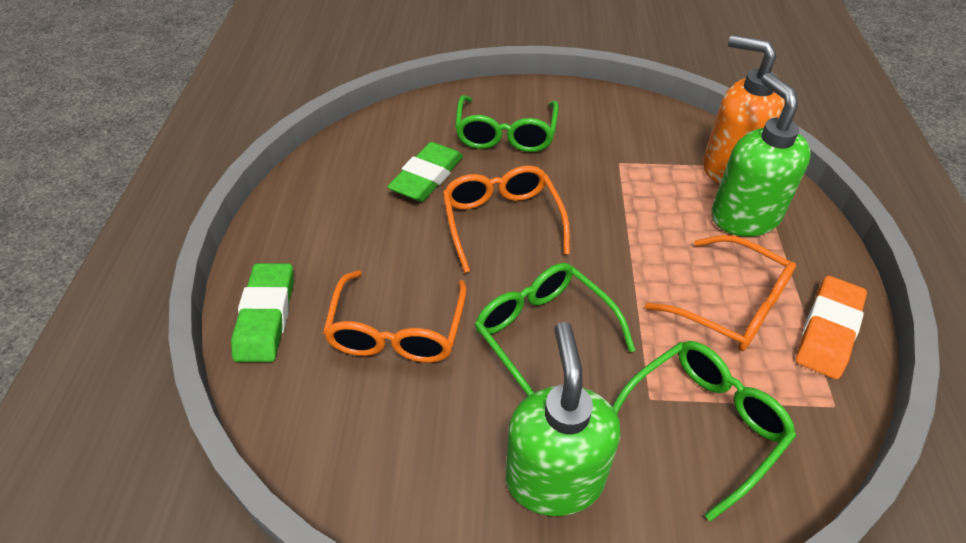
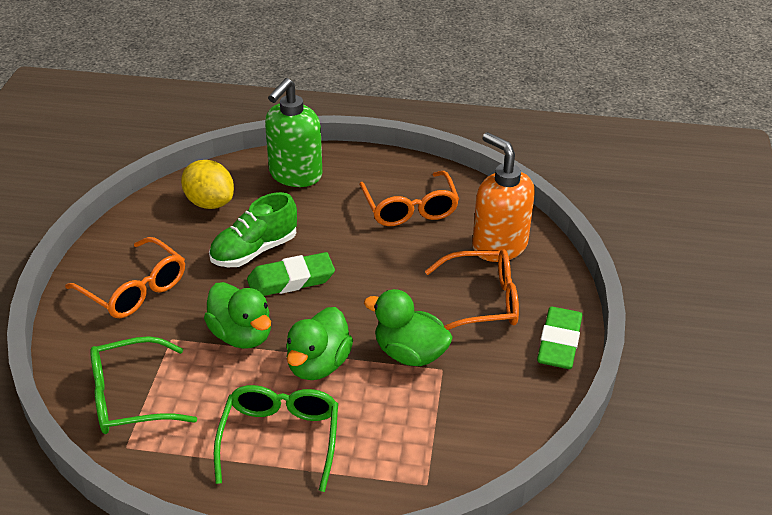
green duck: 0 -> 3
green glasses: 3 -> 2
green shoe: 0 -> 1
green soap dispenser: 2 -> 1
orange eraser: 1 -> 0
yellow lemon: 0 -> 1

